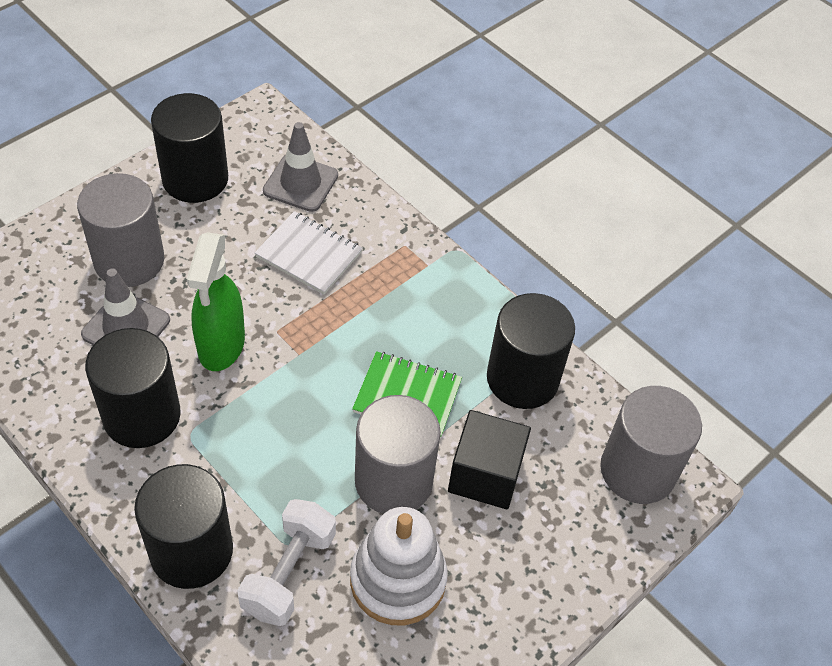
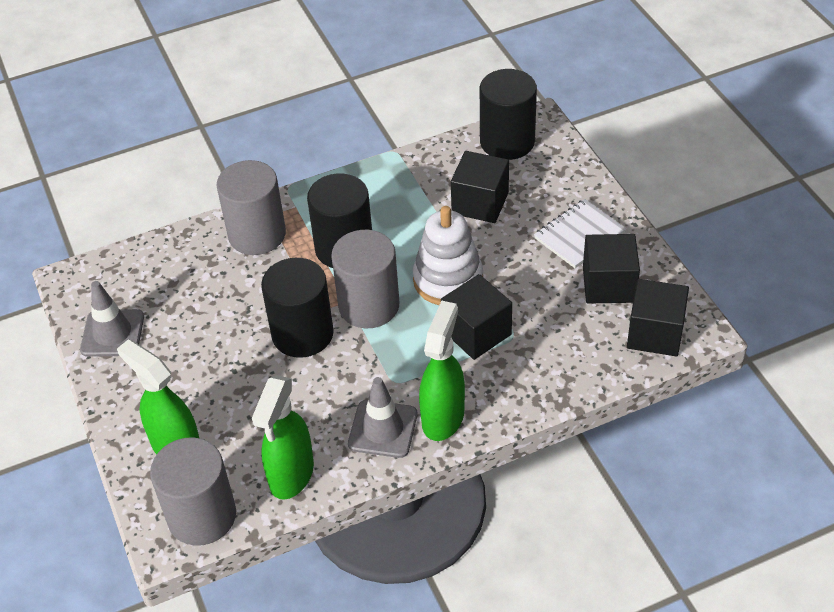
black cube: 1 -> 4
black cylinder: 4 -> 3
green notebook: 1 -> 0
green spray bottle: 1 -> 3
white dumbbell: 1 -> 0

